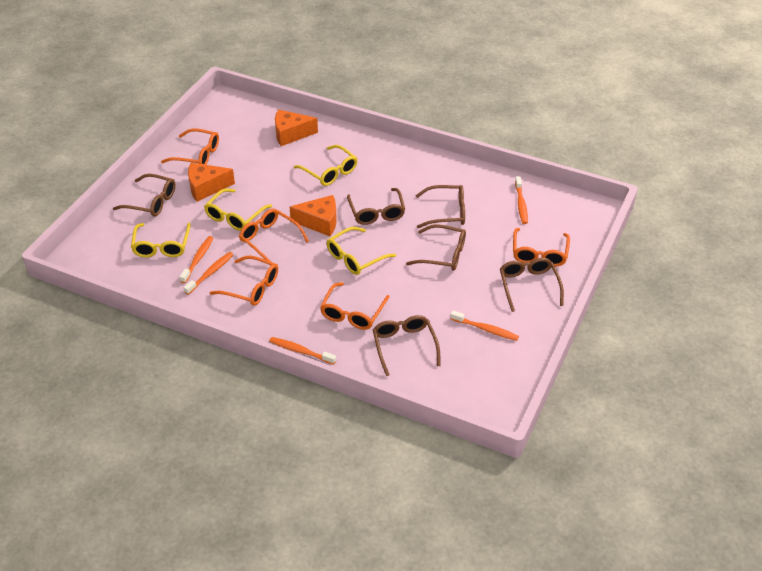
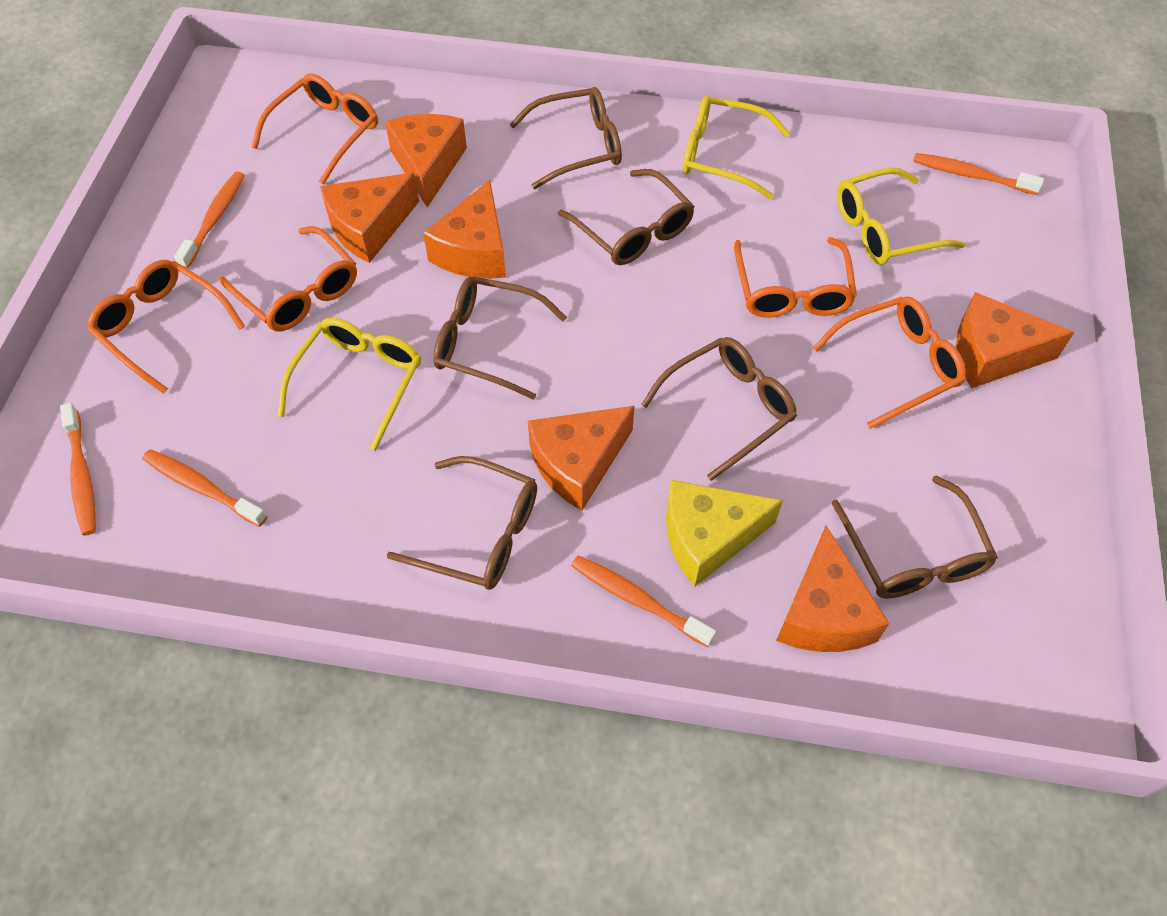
orange cheese: 3 -> 6
yellow cheese: 0 -> 1
yellow glasses: 4 -> 3

